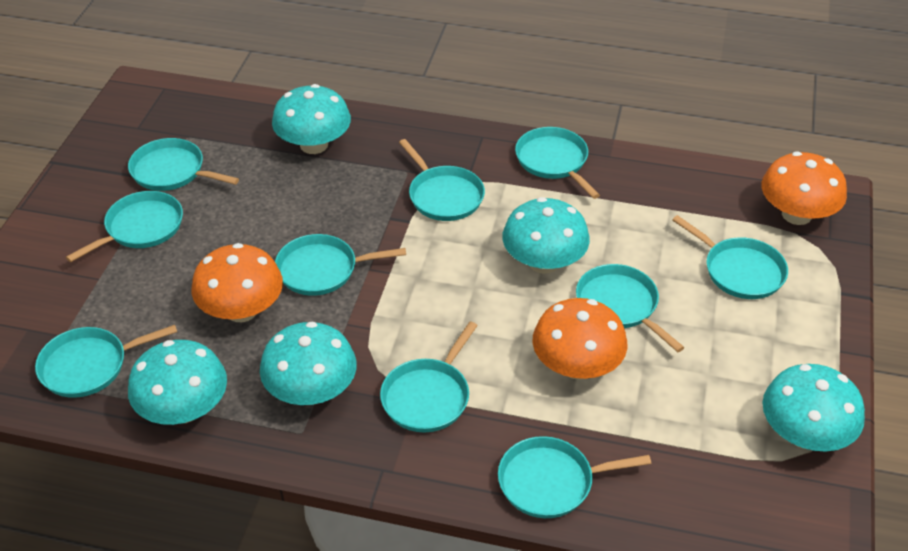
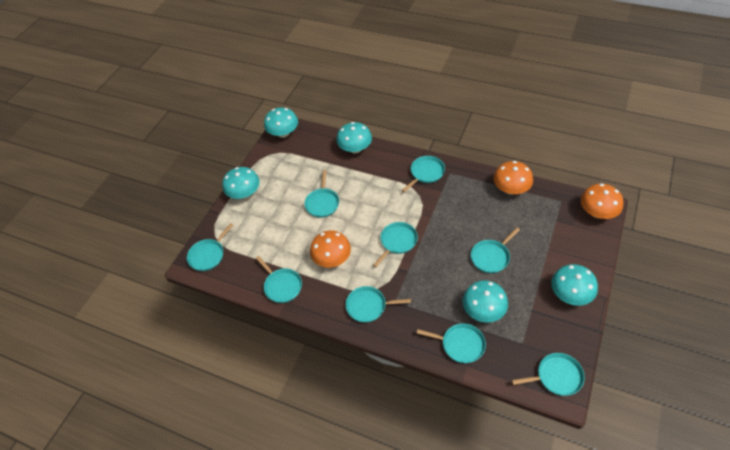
turquoise pan: 10 -> 9

